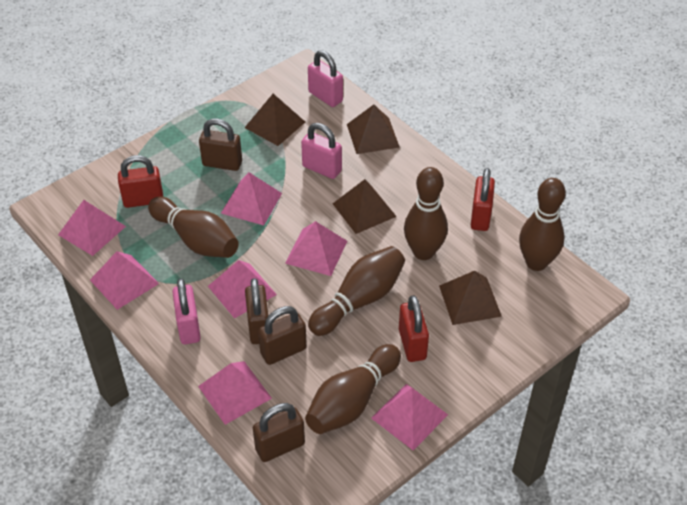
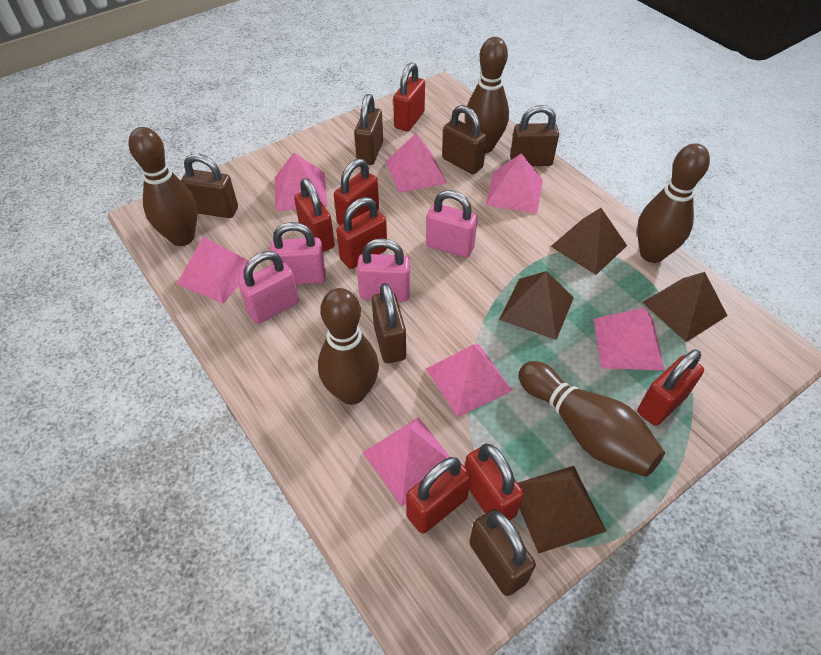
brown padlock: 4 -> 6
pink padlock: 3 -> 4
red padlock: 3 -> 7

